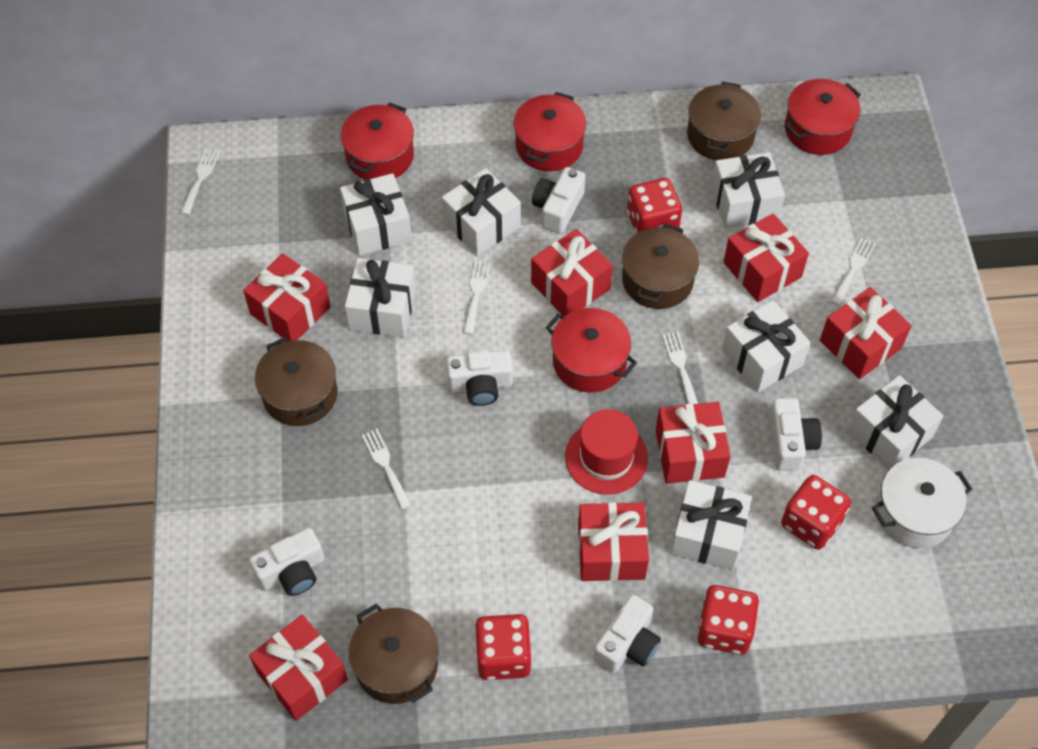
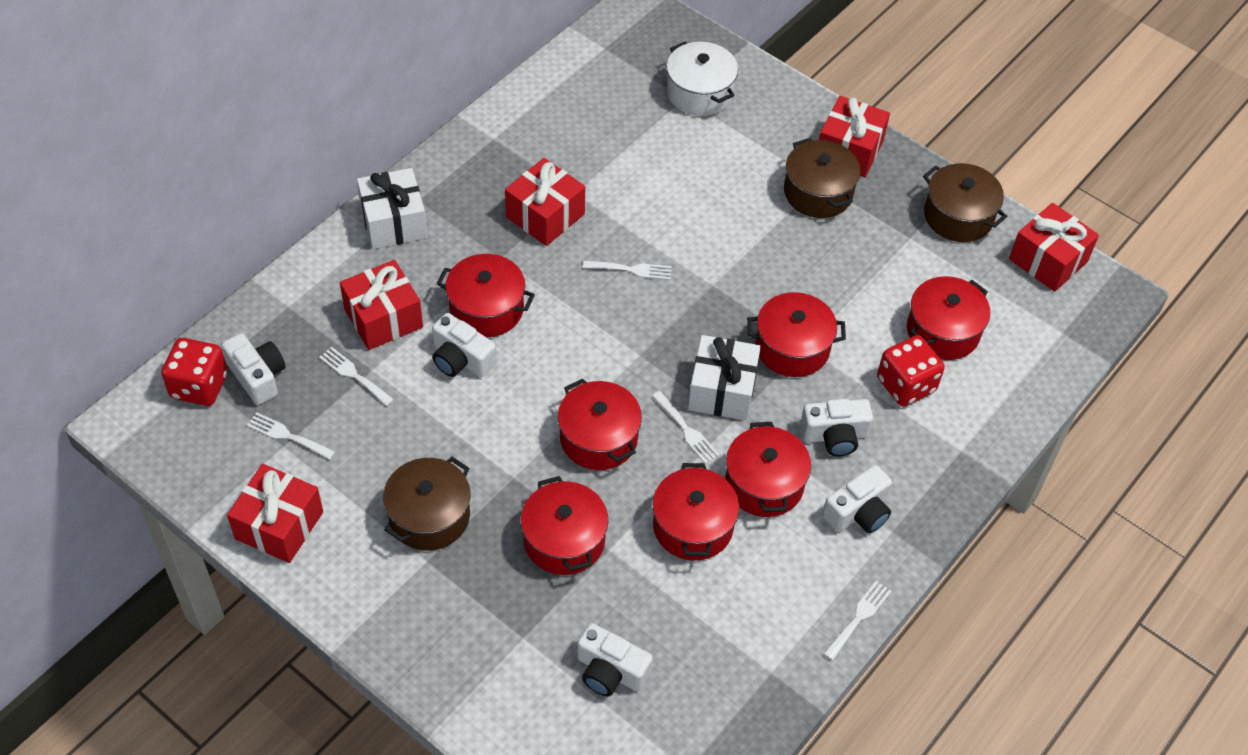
brown pot: 4 -> 3
red dice: 4 -> 2
red gift: 7 -> 5
red hat: 1 -> 0
red pot: 4 -> 7
white gift: 7 -> 2

